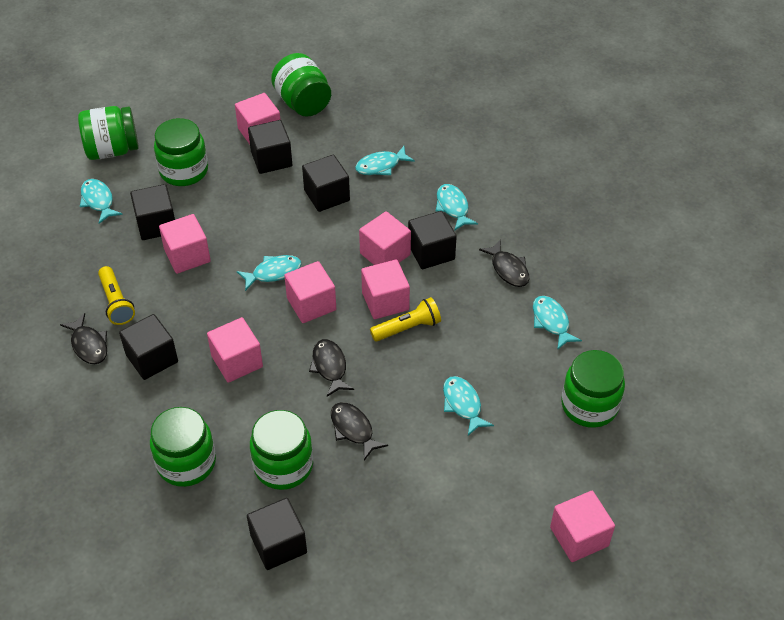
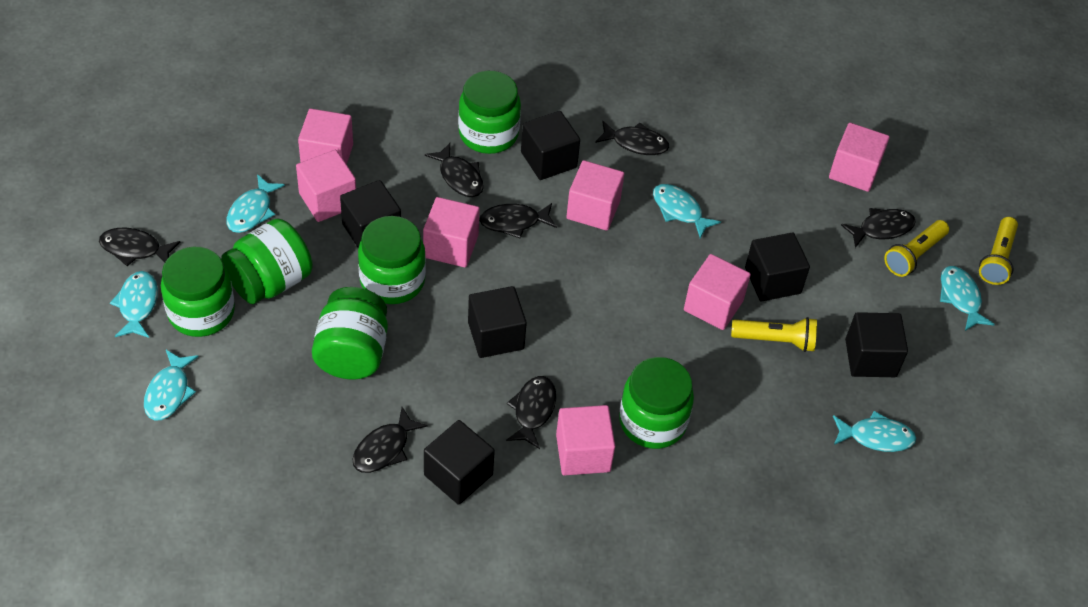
black fish: 4 -> 7
yellow flashlight: 2 -> 3

